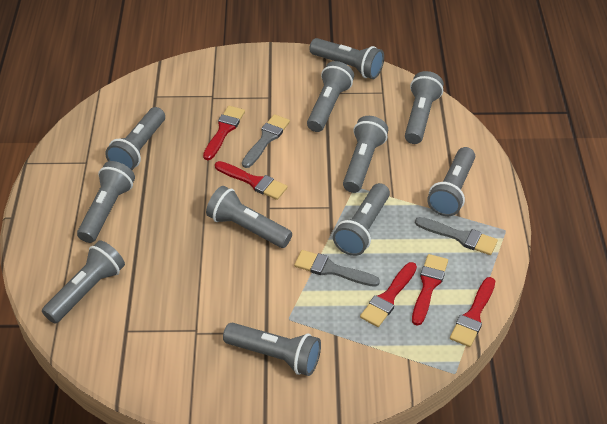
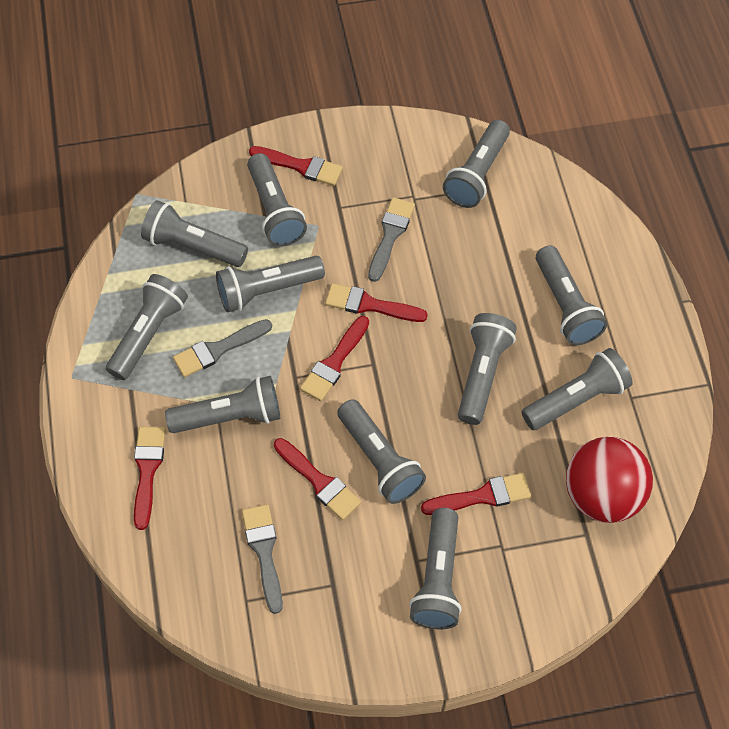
red ball: 0 -> 1
red brush: 5 -> 6

